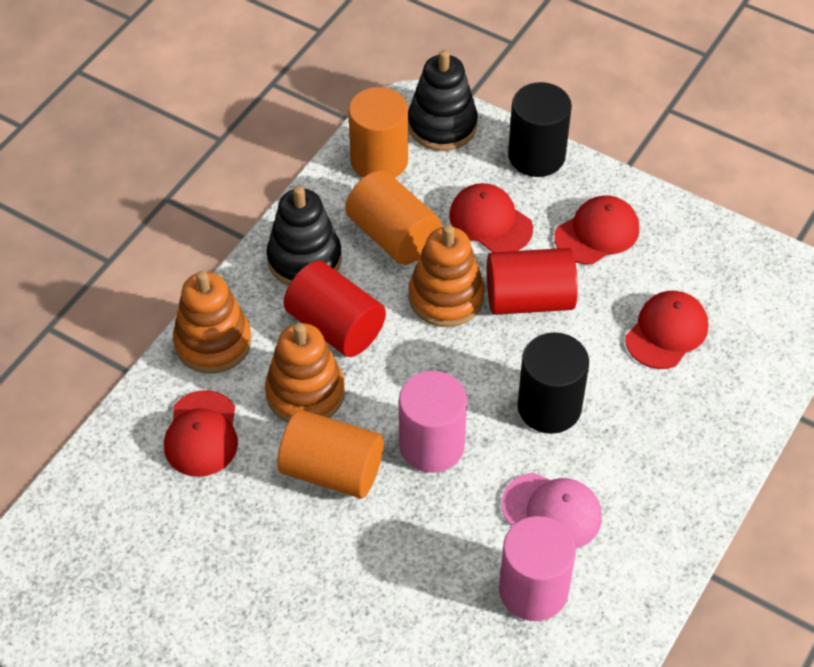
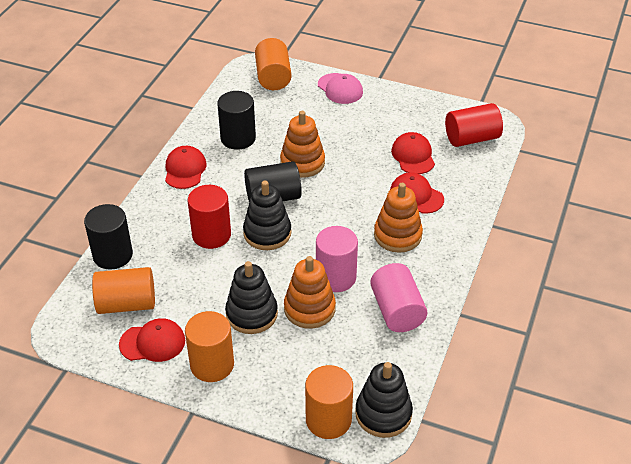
black cylinder: 2 -> 3
black stacking toy: 2 -> 3
orange cylinder: 3 -> 4

